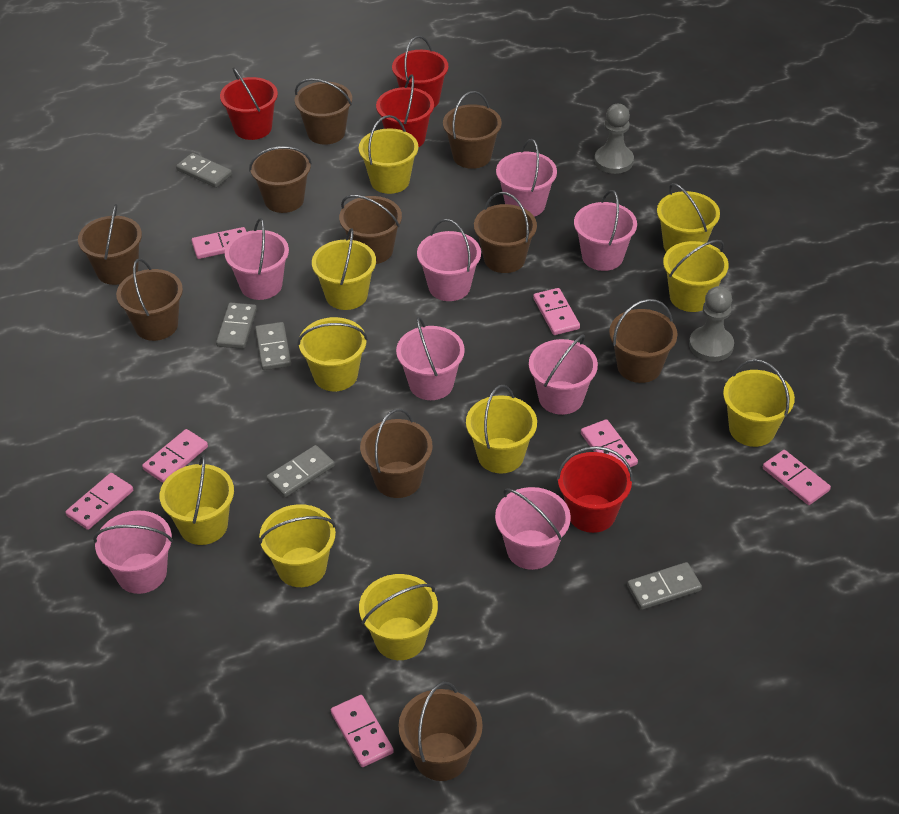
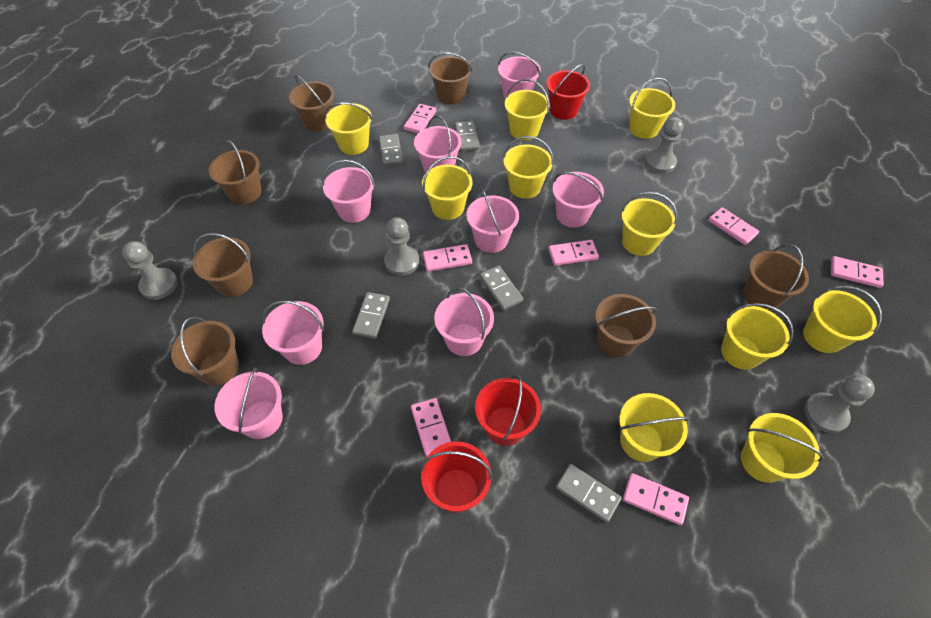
brown bucket: 10 -> 7
grey pawn: 2 -> 4
red bucket: 4 -> 3

